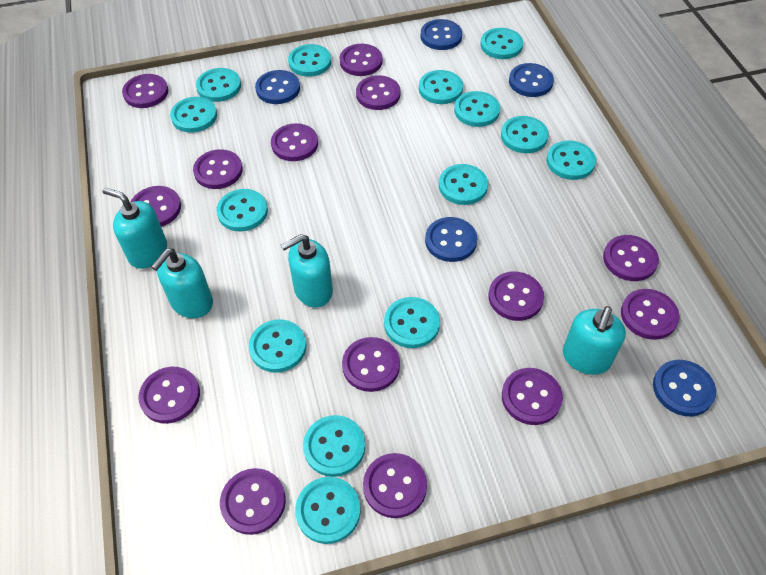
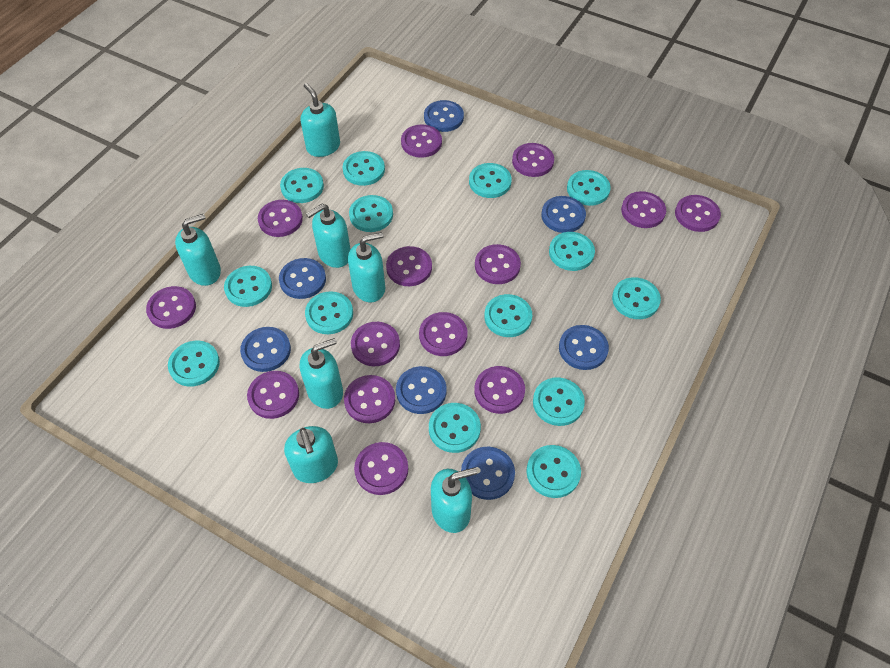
blue button: 5 -> 7
turquoise soap dispenser: 4 -> 7

